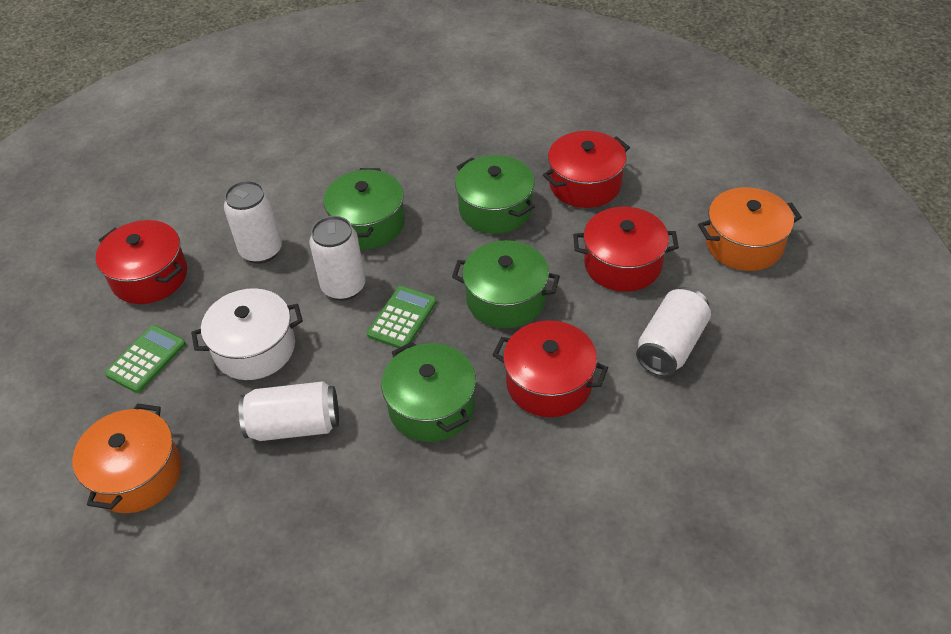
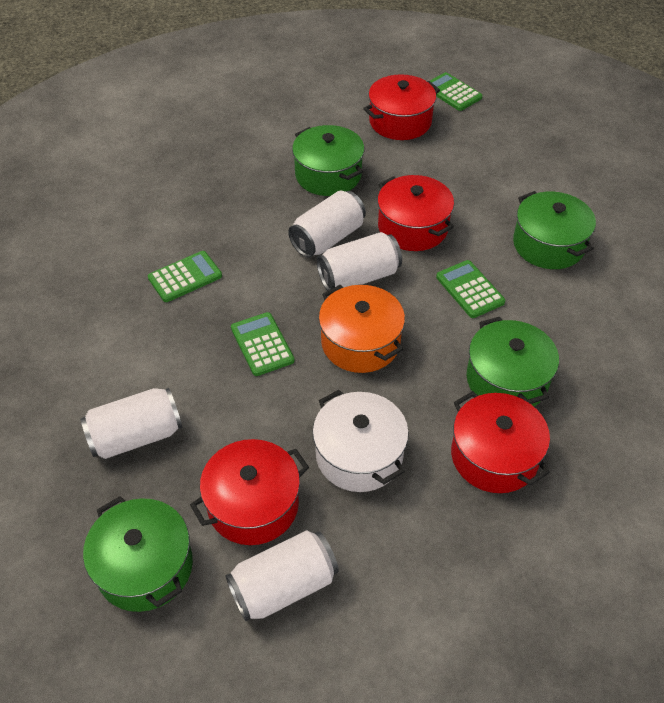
green calculator: 2 -> 4
orange pot: 2 -> 1

